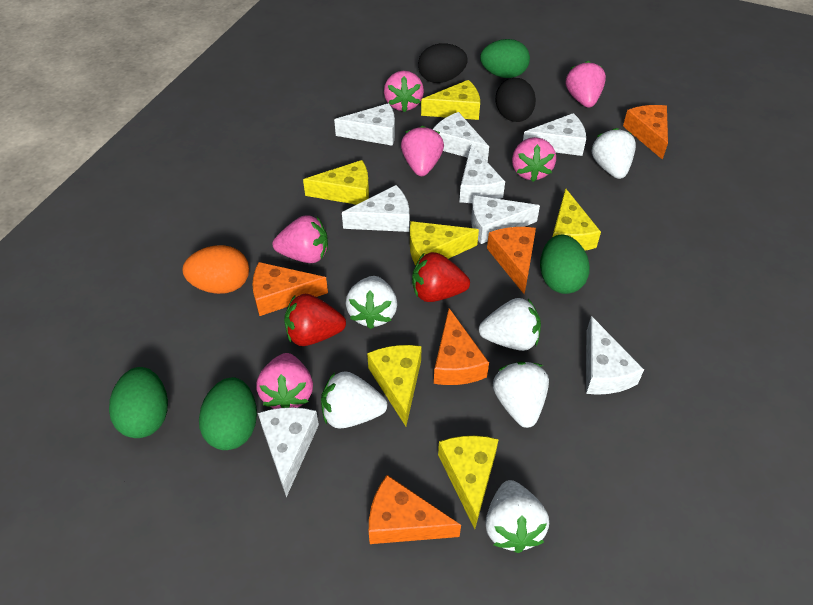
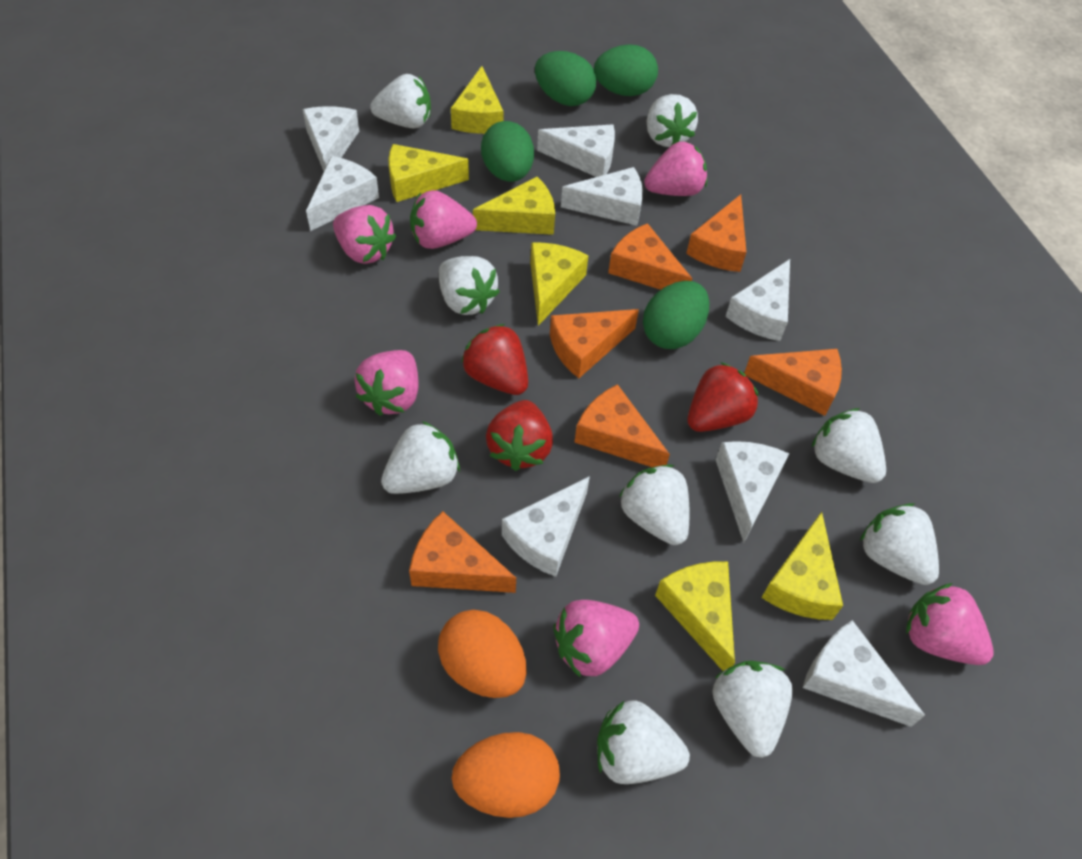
black egg: 2 -> 0
orange cheese: 5 -> 6
orange egg: 1 -> 2
red strawberry: 2 -> 3
white strawberry: 6 -> 9

